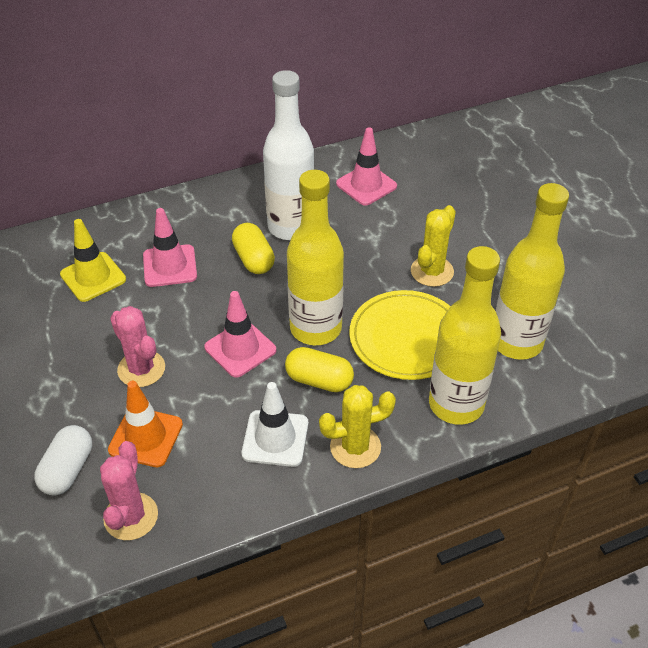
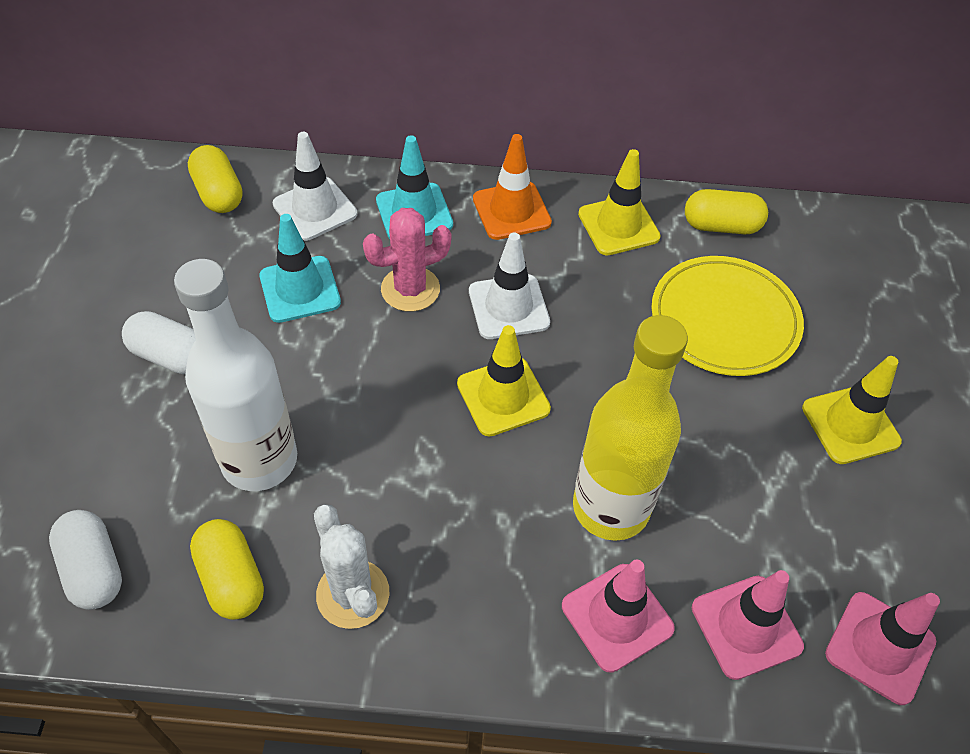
pink cactus: 2 -> 1
turquoise traffic cone: 0 -> 2
white cactus: 0 -> 1
white capsule: 1 -> 2
white traffic cone: 1 -> 2
yellow bottle: 3 -> 1
yellow cactus: 2 -> 0
yellow capsule: 2 -> 3
yellow traffic cone: 1 -> 3

